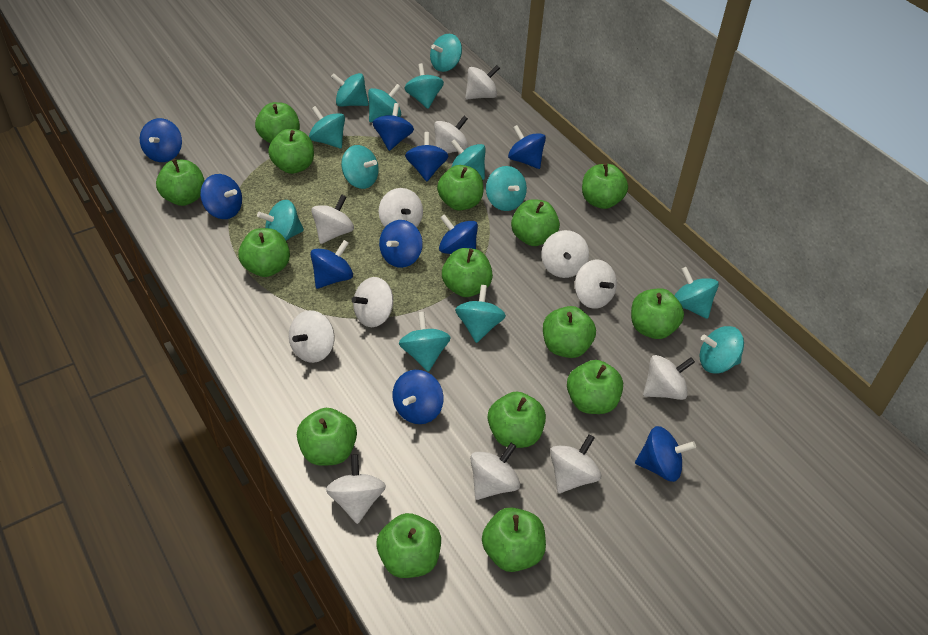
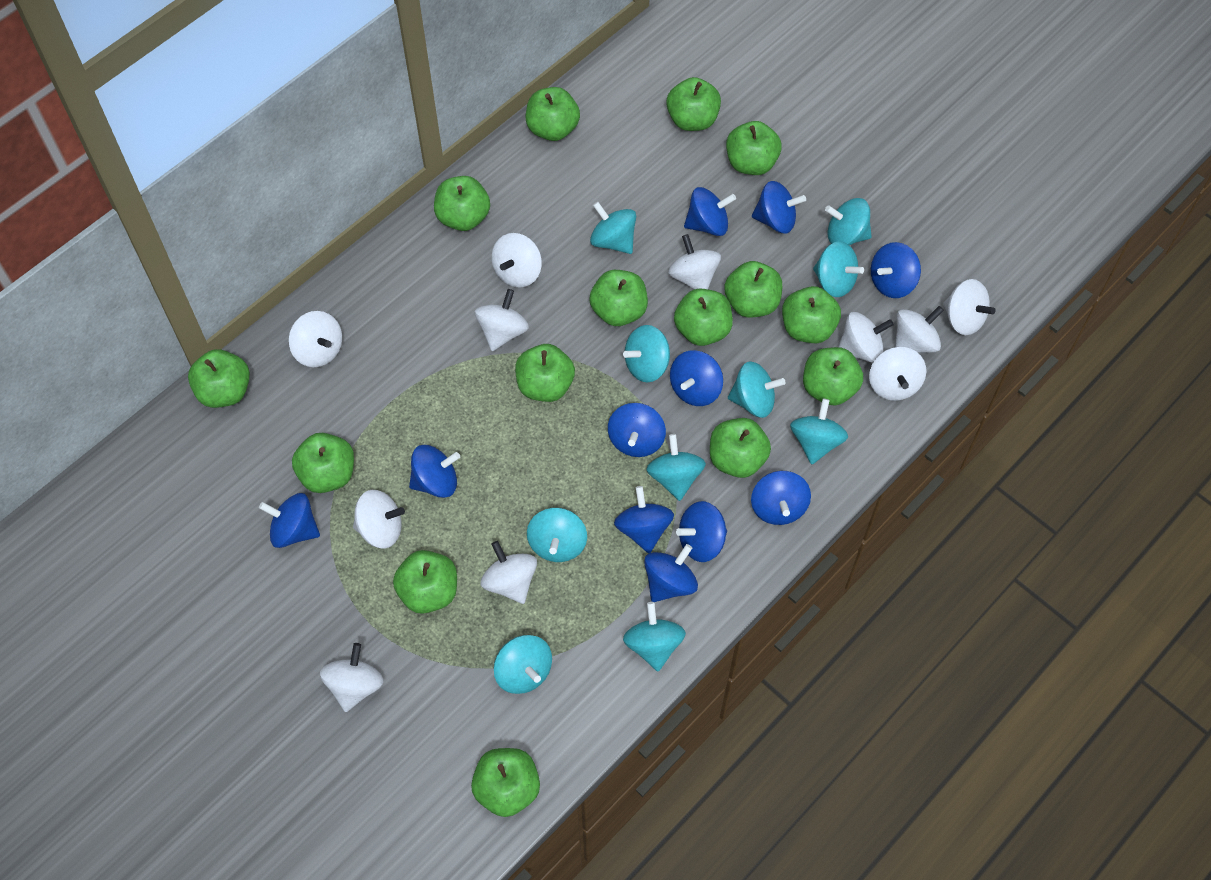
blue spinning top: 10 -> 11
turquoise spinning top: 13 -> 10
white spinning top: 12 -> 11

